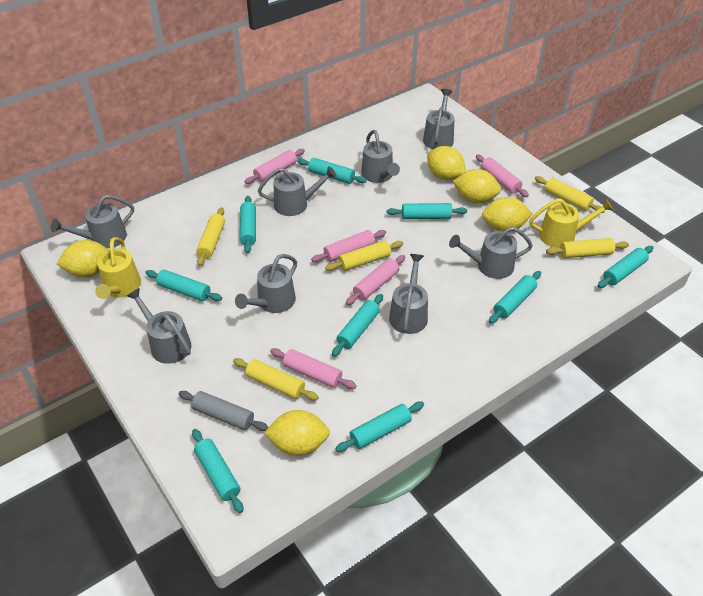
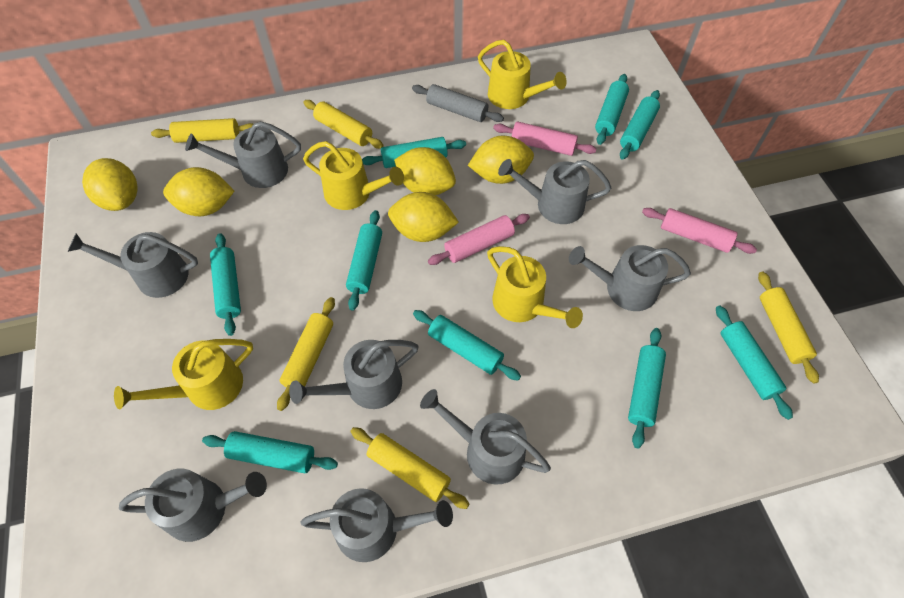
pink rolling pin: 5 -> 3
yellow watering can: 2 -> 4

